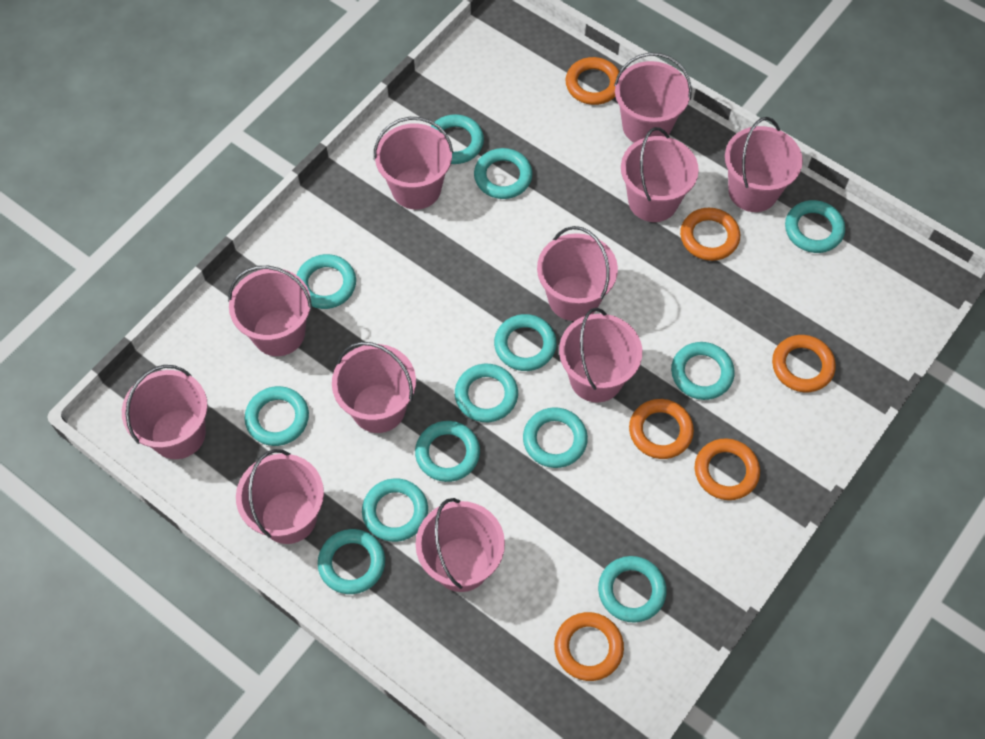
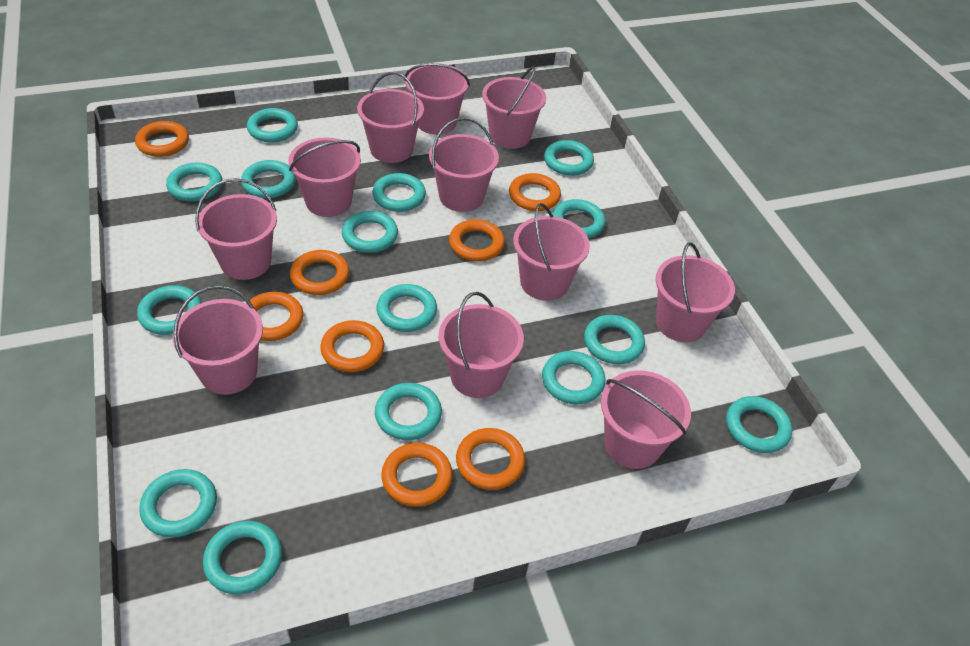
orange ring: 6 -> 8
turquoise ring: 13 -> 15

